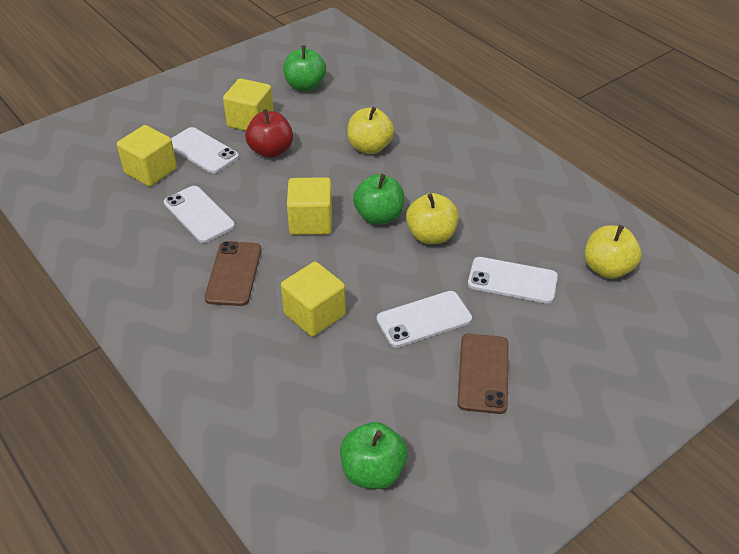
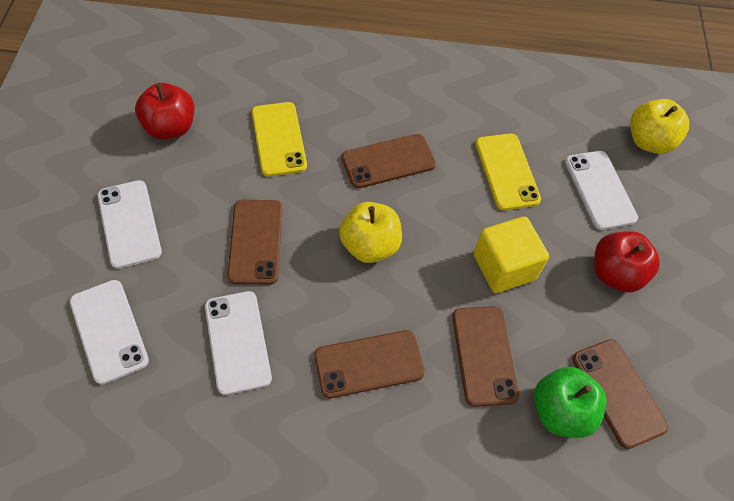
brown phone: 2 -> 5
green apple: 3 -> 1
red apple: 1 -> 2
yellow apple: 3 -> 2
yellow cube: 4 -> 1
yellow phone: 0 -> 2

